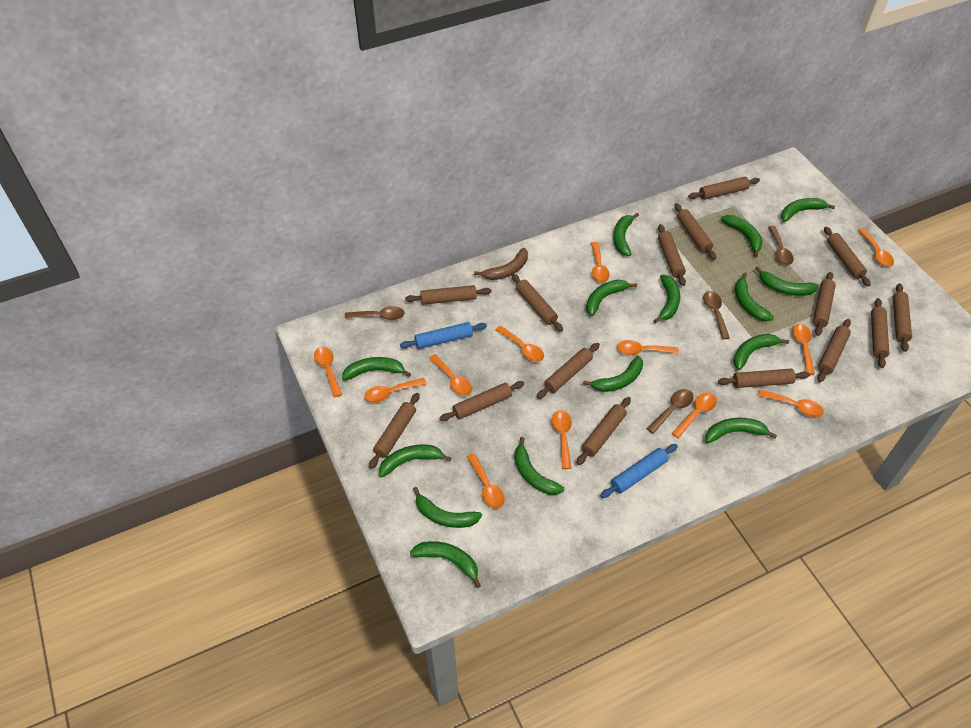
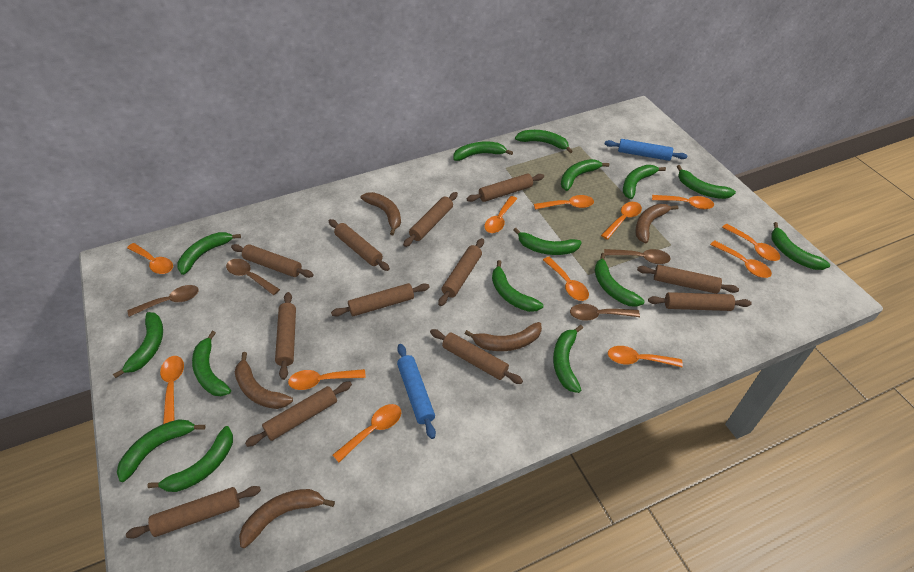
brown banana: 1 -> 5
brown rolling pin: 15 -> 12

